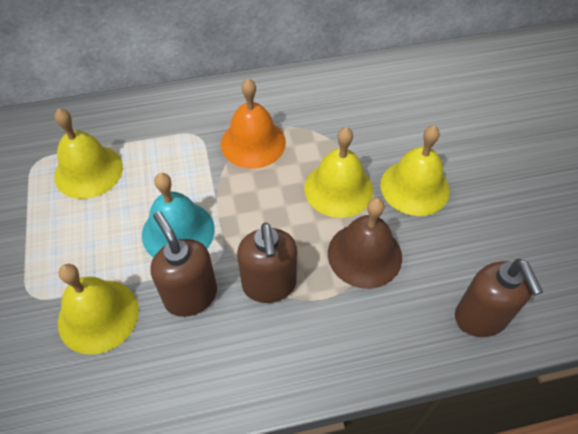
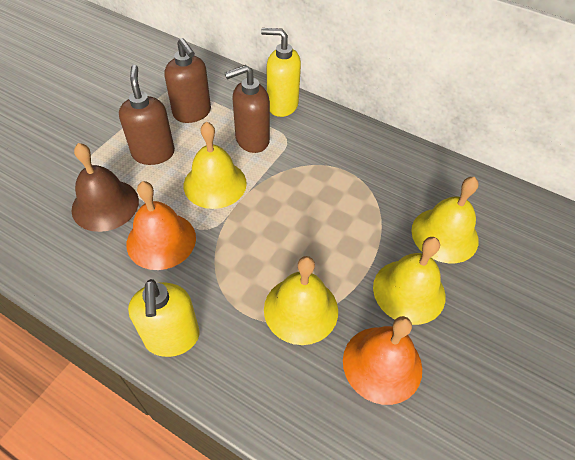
orange bell: 1 -> 2
turquoise bell: 1 -> 0
yellow soap dispenser: 0 -> 2

